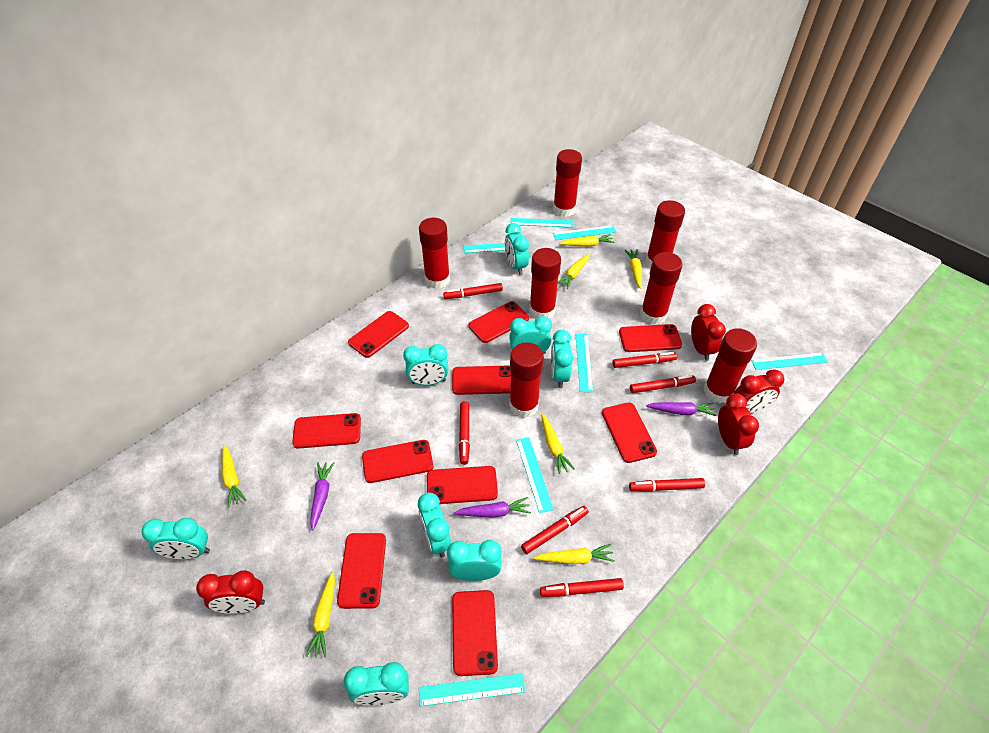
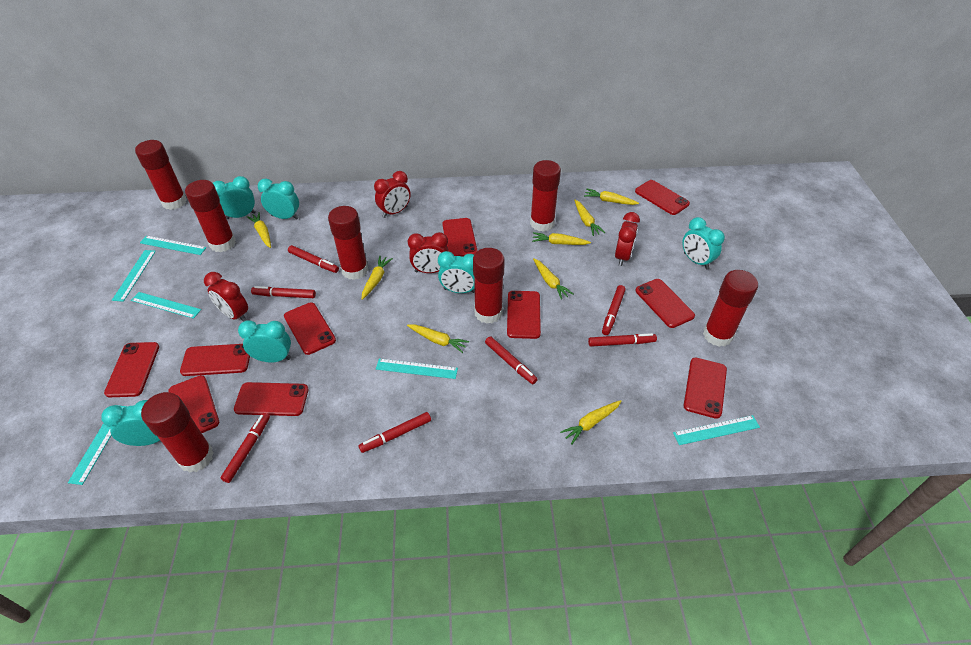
purple carrot: 3 -> 0
turquoise clock: 8 -> 6
turquoise ruler: 7 -> 6
yellow carrot: 7 -> 8

